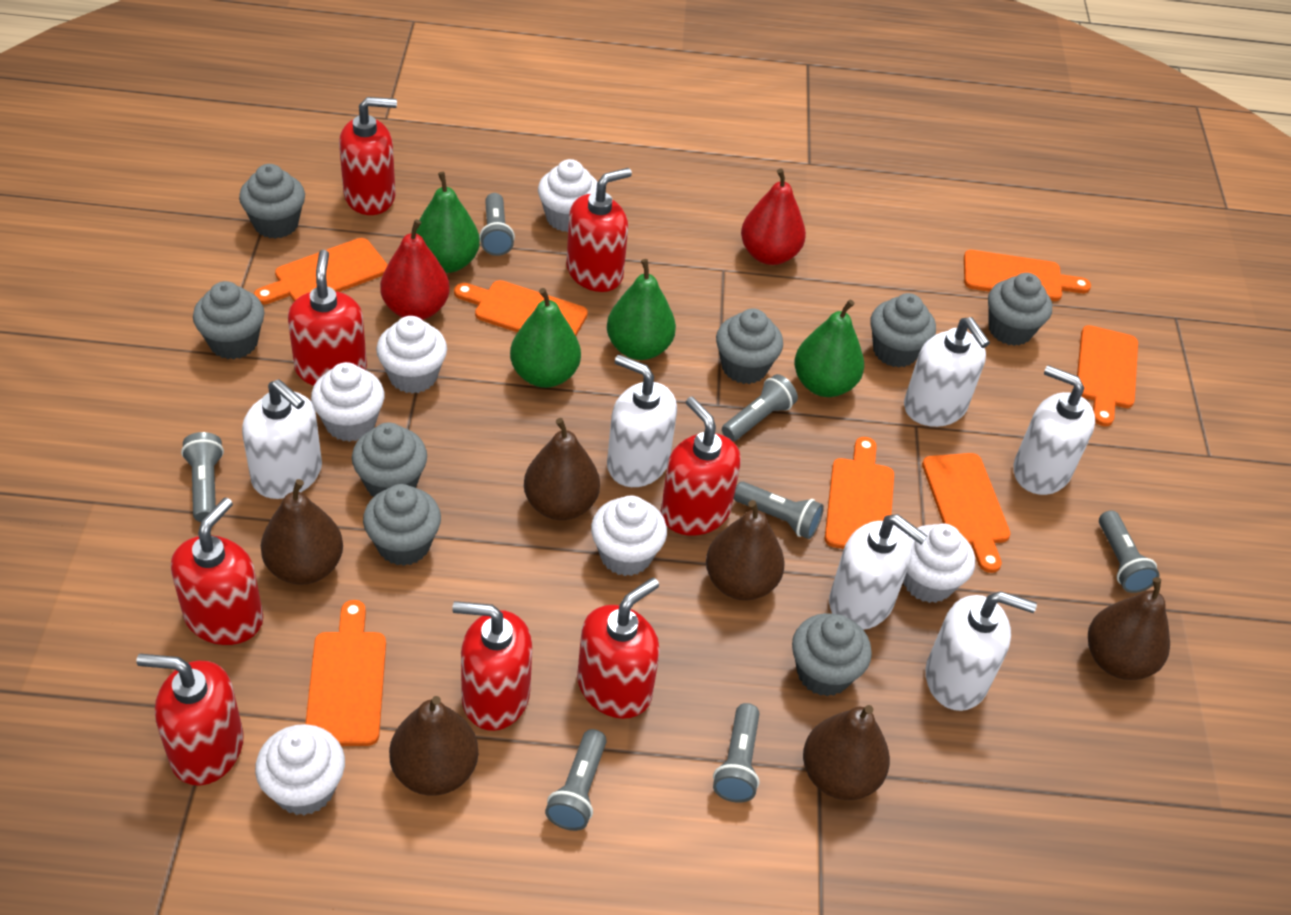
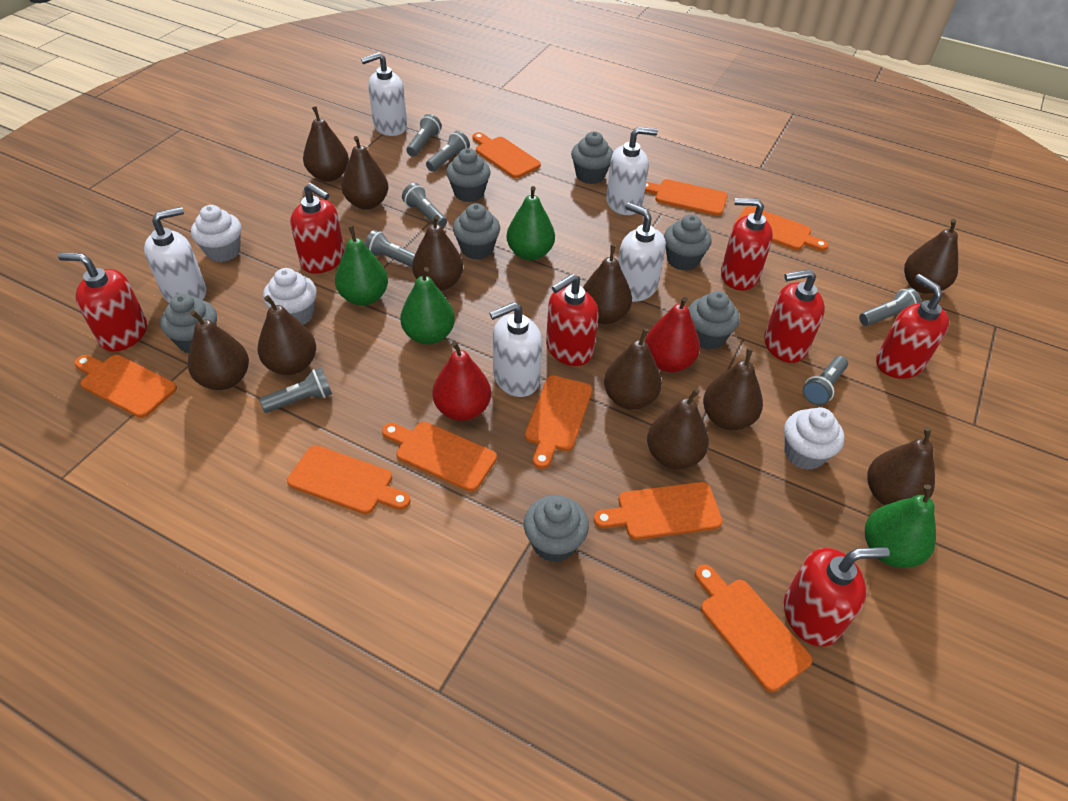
brown pear: 6 -> 11
grey cupcake: 8 -> 7
orange cutting board: 7 -> 9
red soap dispenser: 8 -> 7
white cupcake: 6 -> 3
white soap dispenser: 6 -> 5

